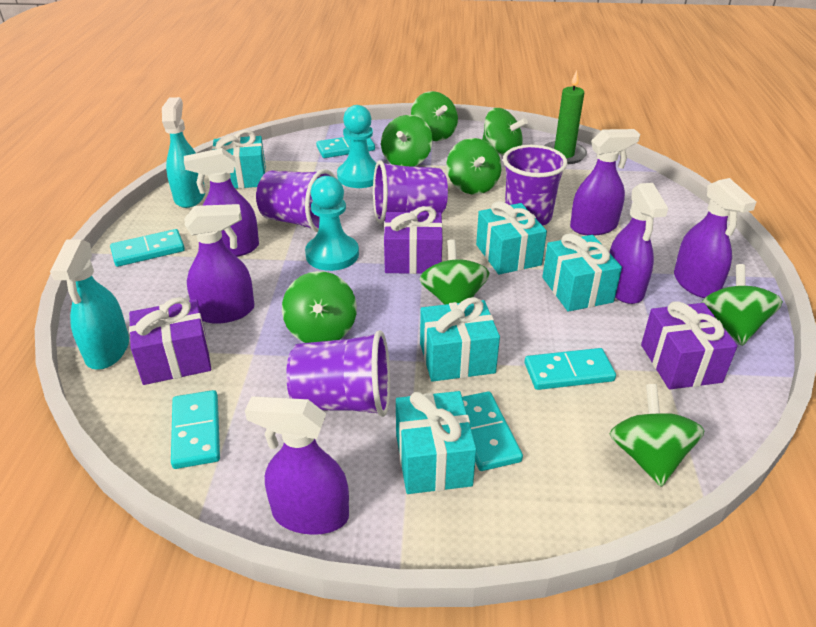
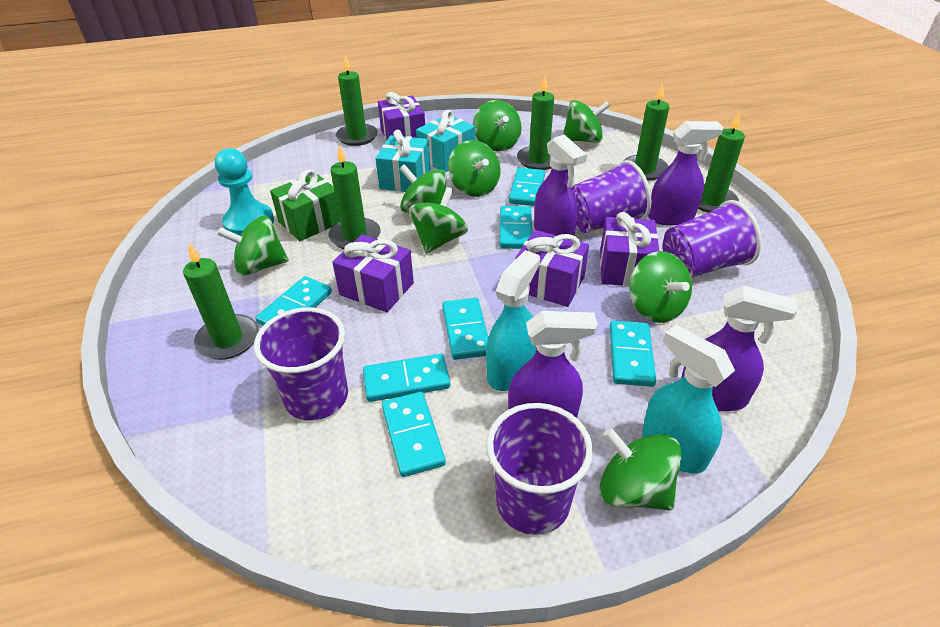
green candle: 1 -> 6
green gift: 0 -> 1
purple gift: 3 -> 4
purple spray bottle: 6 -> 4
turquoise domino: 5 -> 7
turquoise gift: 5 -> 2
turquoise pawn: 2 -> 1

